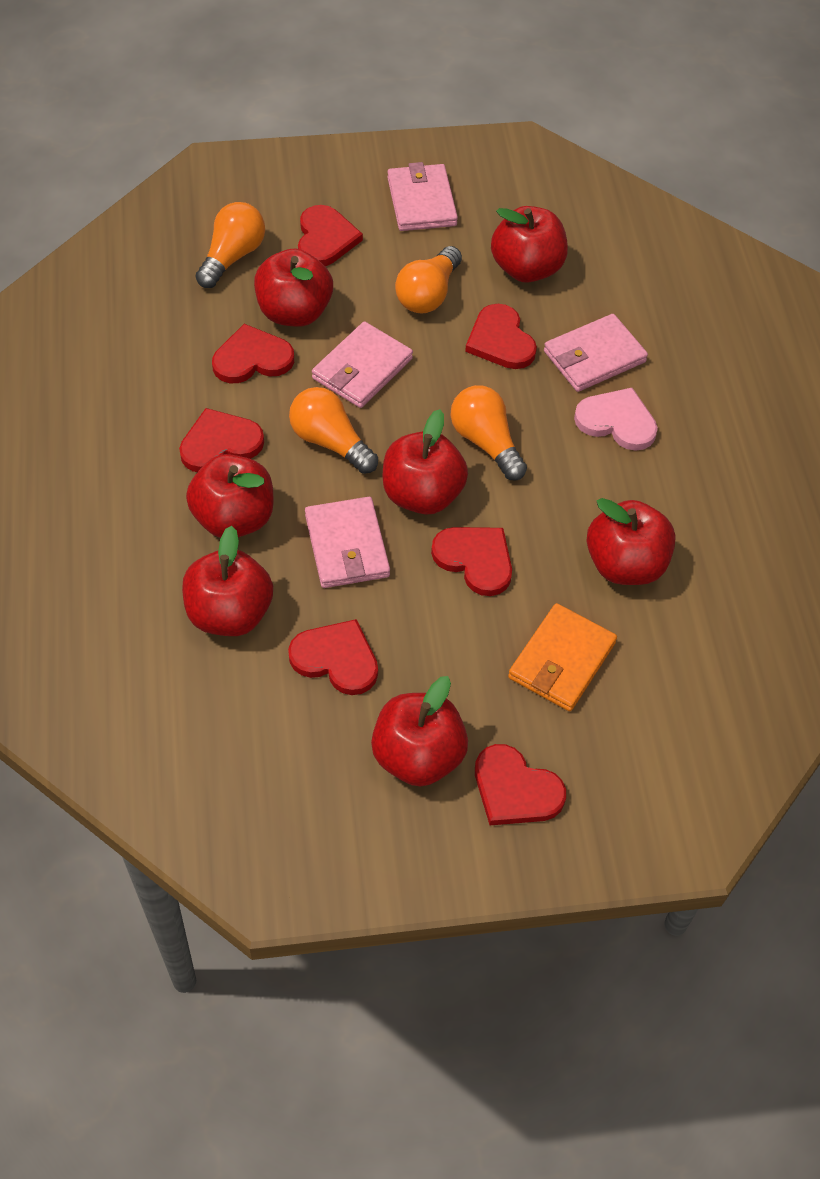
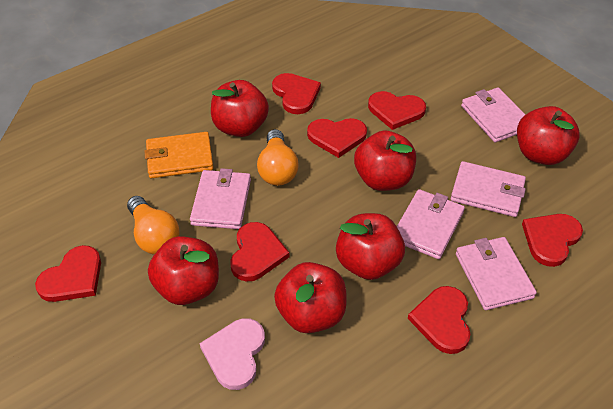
orange light bulb: 4 -> 2
pink wallet: 4 -> 5
red apple: 7 -> 6

